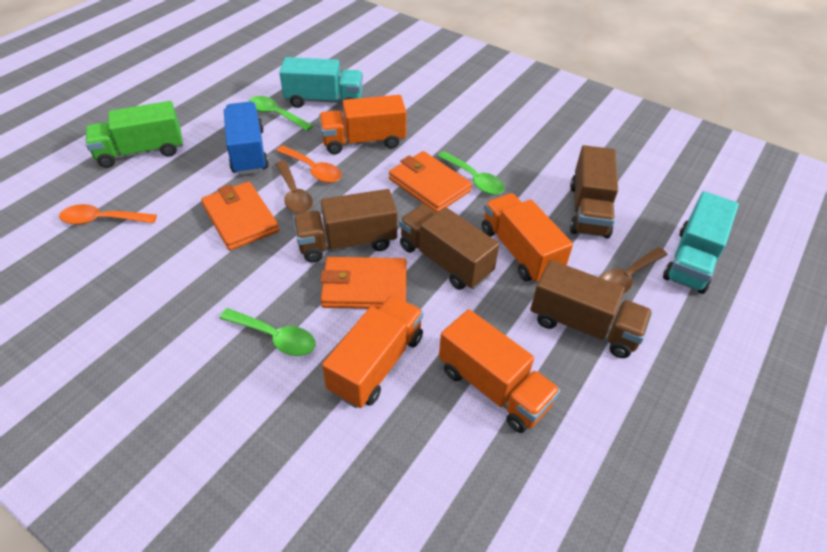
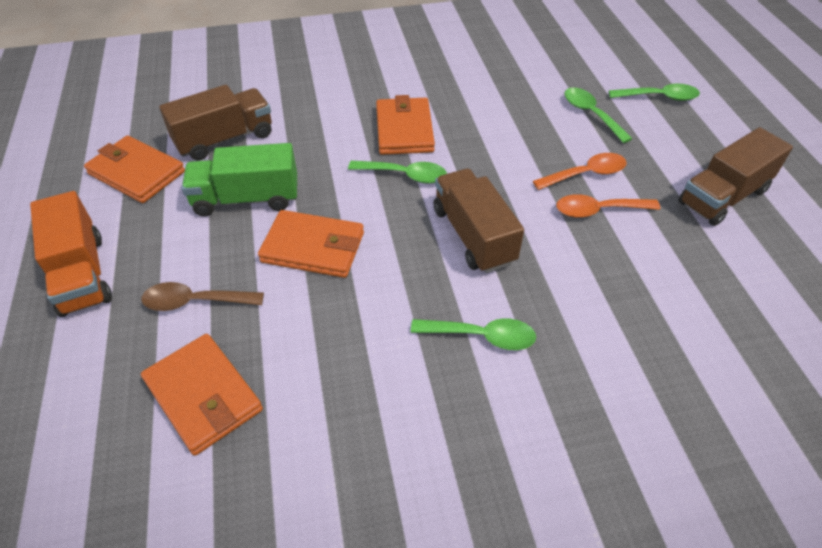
blue truck: 1 -> 0
brown spoon: 2 -> 1
brown truck: 4 -> 3
green spoon: 3 -> 4
orange truck: 4 -> 1
orange wallet: 3 -> 4
turquoise truck: 2 -> 0

